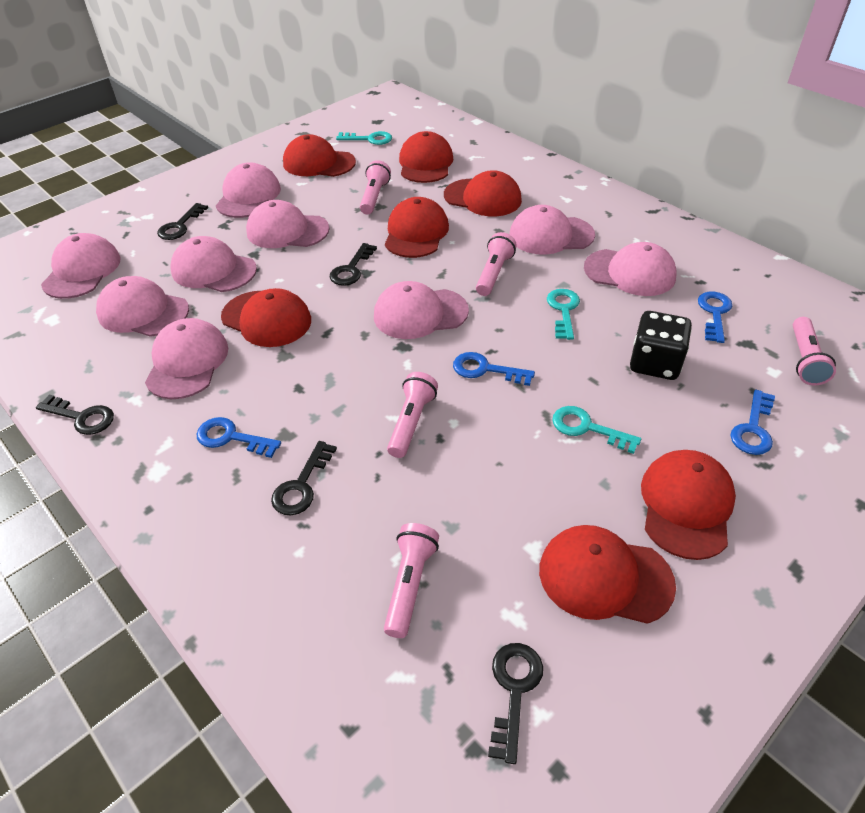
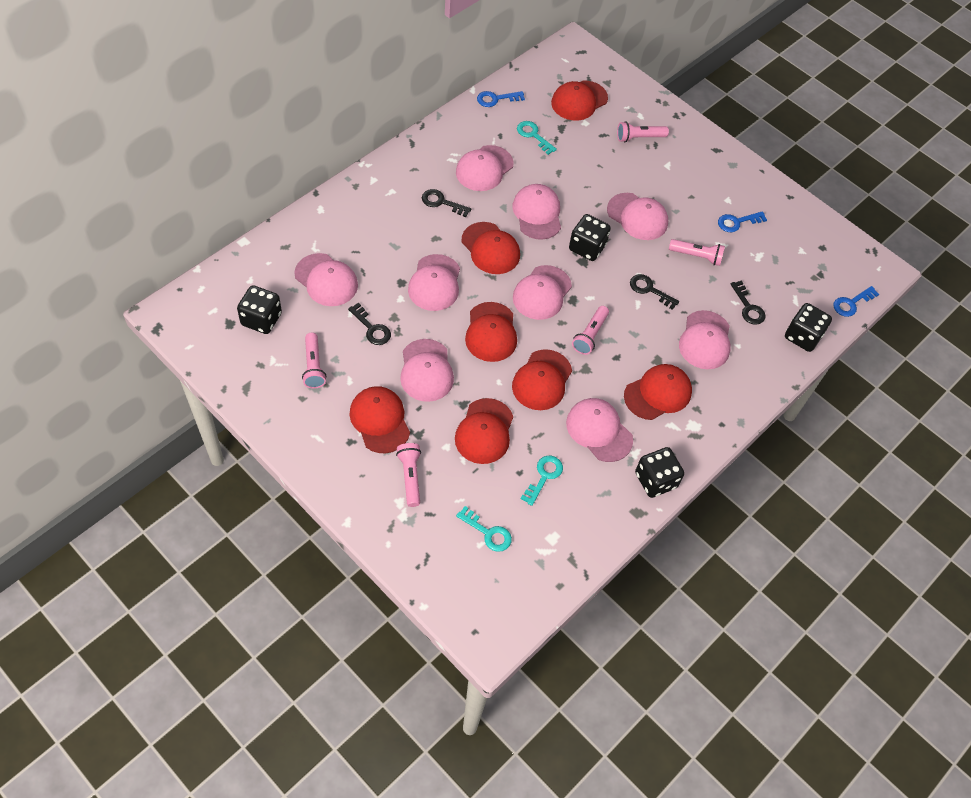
black dice: 1 -> 4
black key: 5 -> 4
blue key: 4 -> 3

